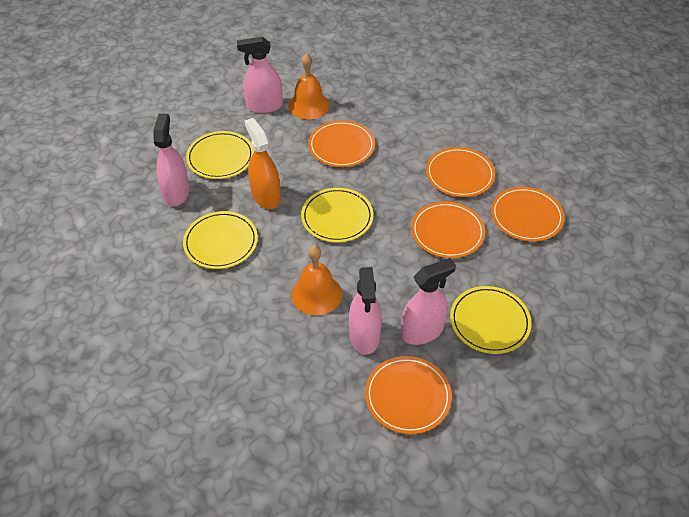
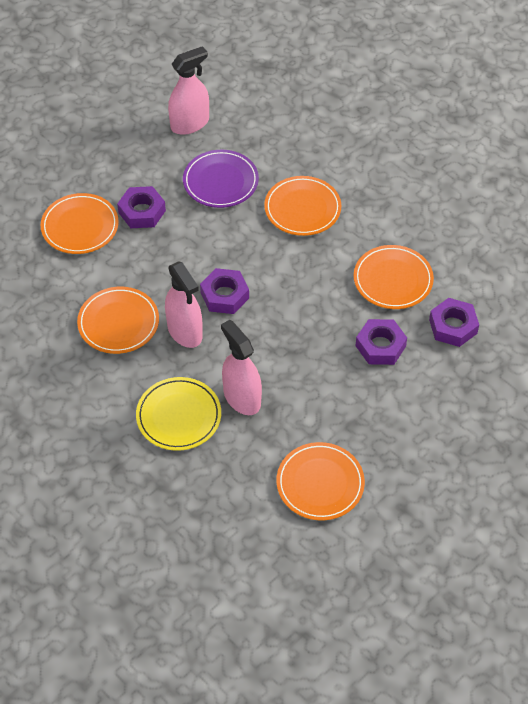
orange bell: 2 -> 0
orange spray bottle: 1 -> 0
pink spray bottle: 4 -> 3
purple nut: 0 -> 4
purple plate: 0 -> 1
yellow plate: 4 -> 1

